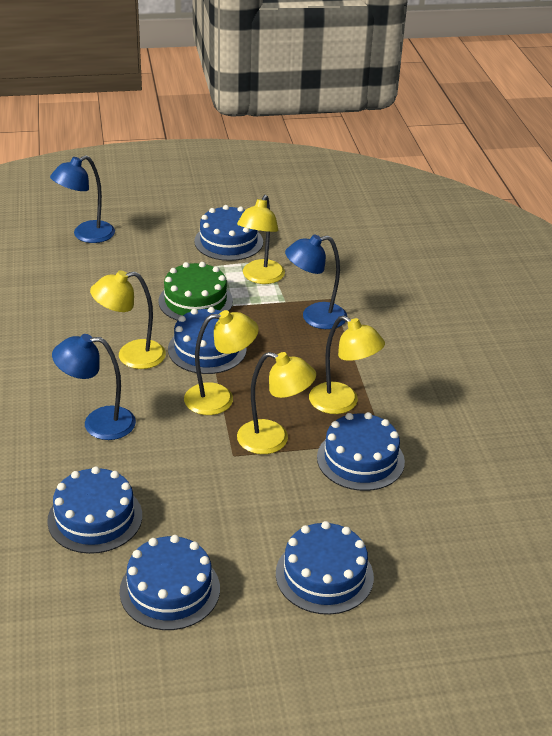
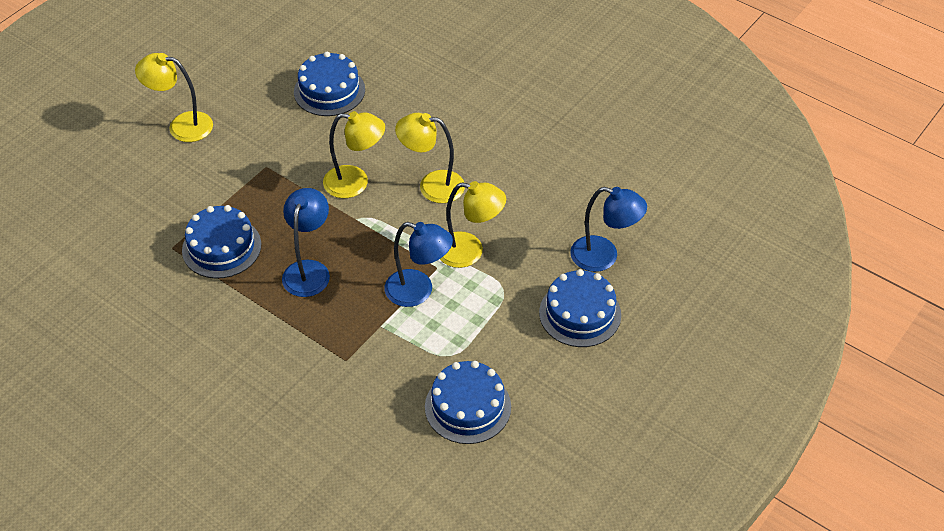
blue cake: 6 -> 4
green cake: 1 -> 0
yellow lamp: 5 -> 4

